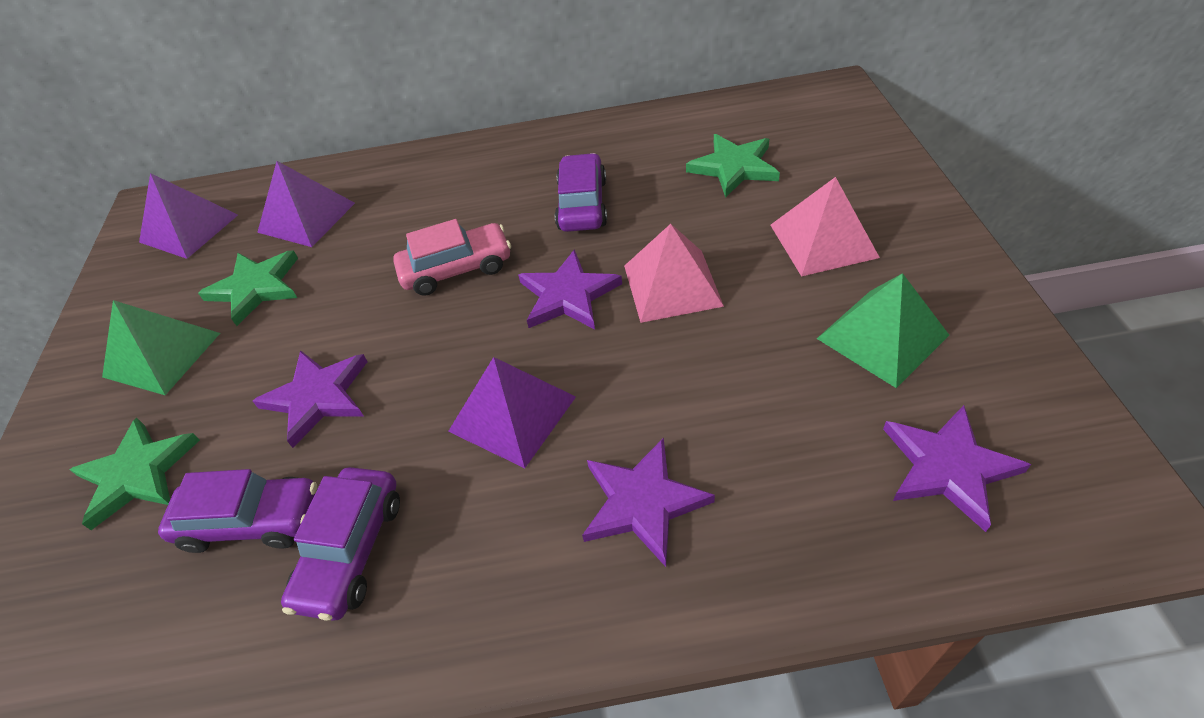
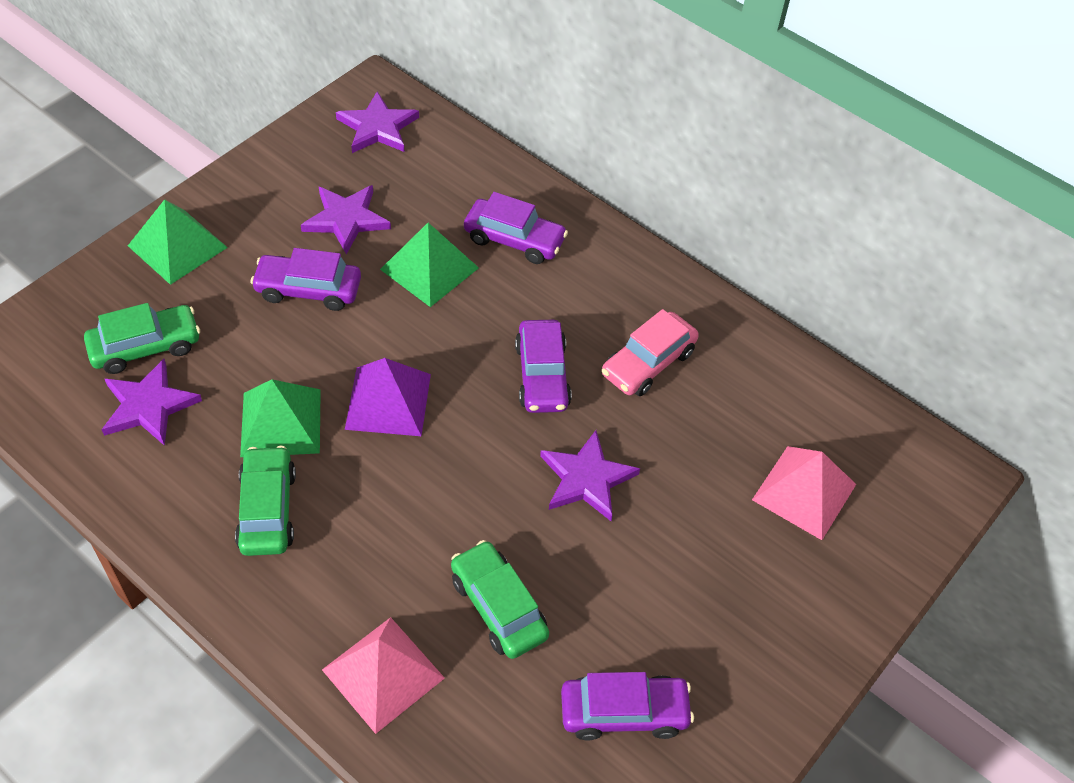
green car: 0 -> 3
green pyramid: 2 -> 3
green star: 3 -> 0
purple car: 3 -> 4
purple pyramid: 3 -> 1

